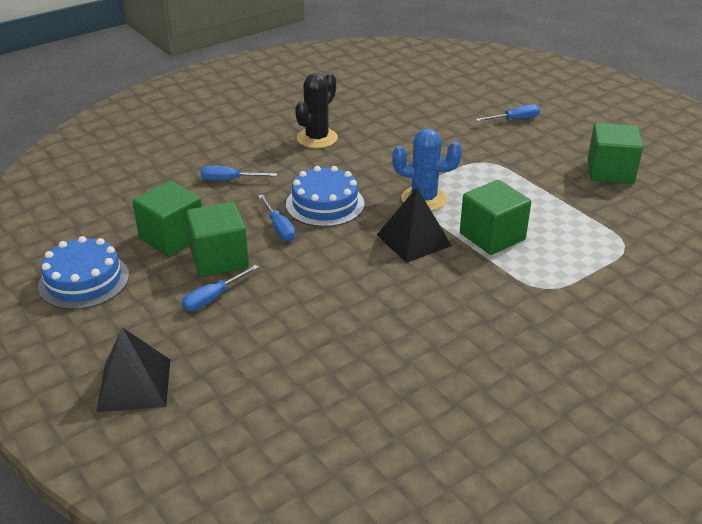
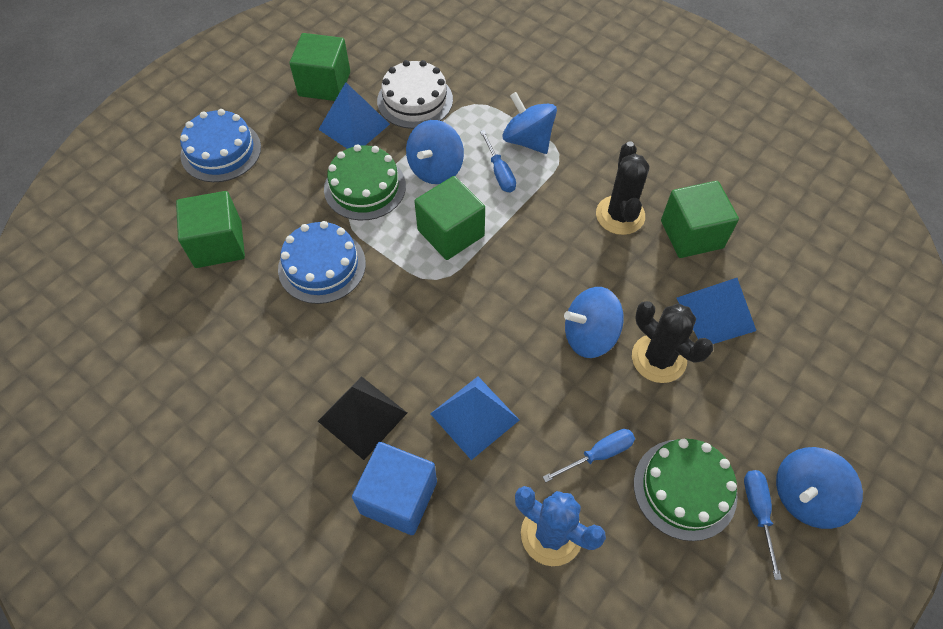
black cactus: 1 -> 2
black pyramid: 2 -> 1
blue cube: 0 -> 1
blue pyramid: 0 -> 3
blue screwdriver: 4 -> 3
blue spinning top: 0 -> 4
green cake: 0 -> 2
white cake: 0 -> 1

